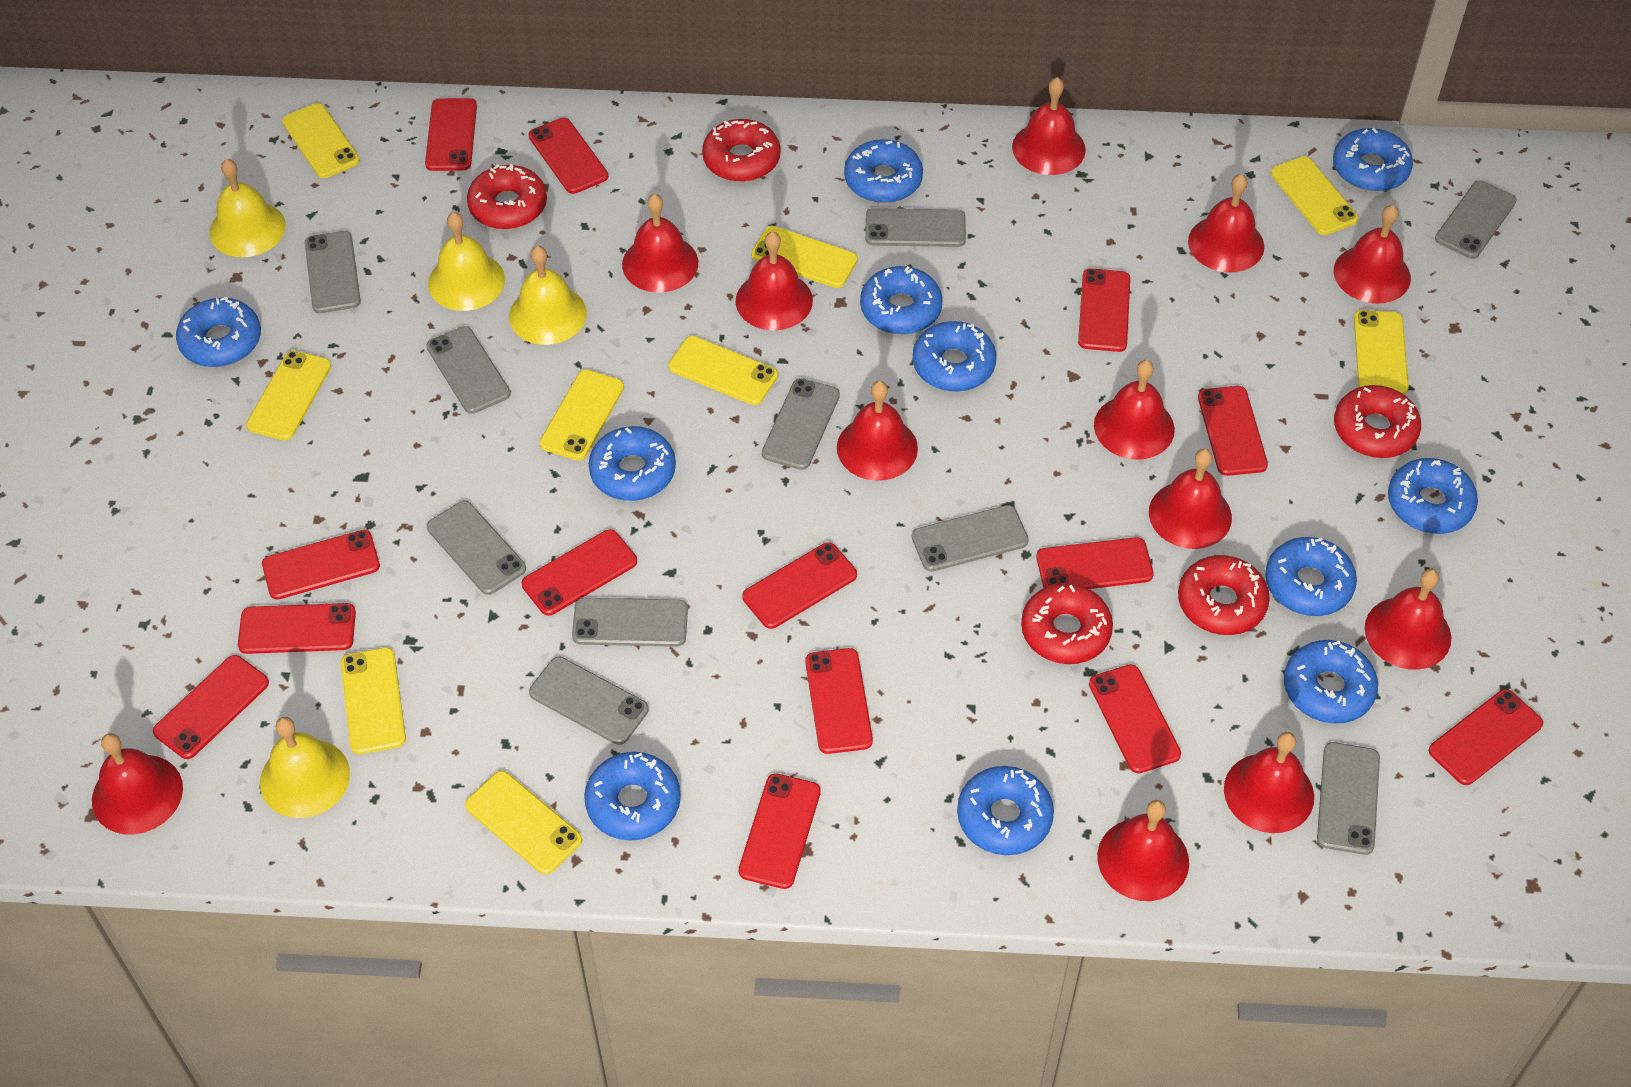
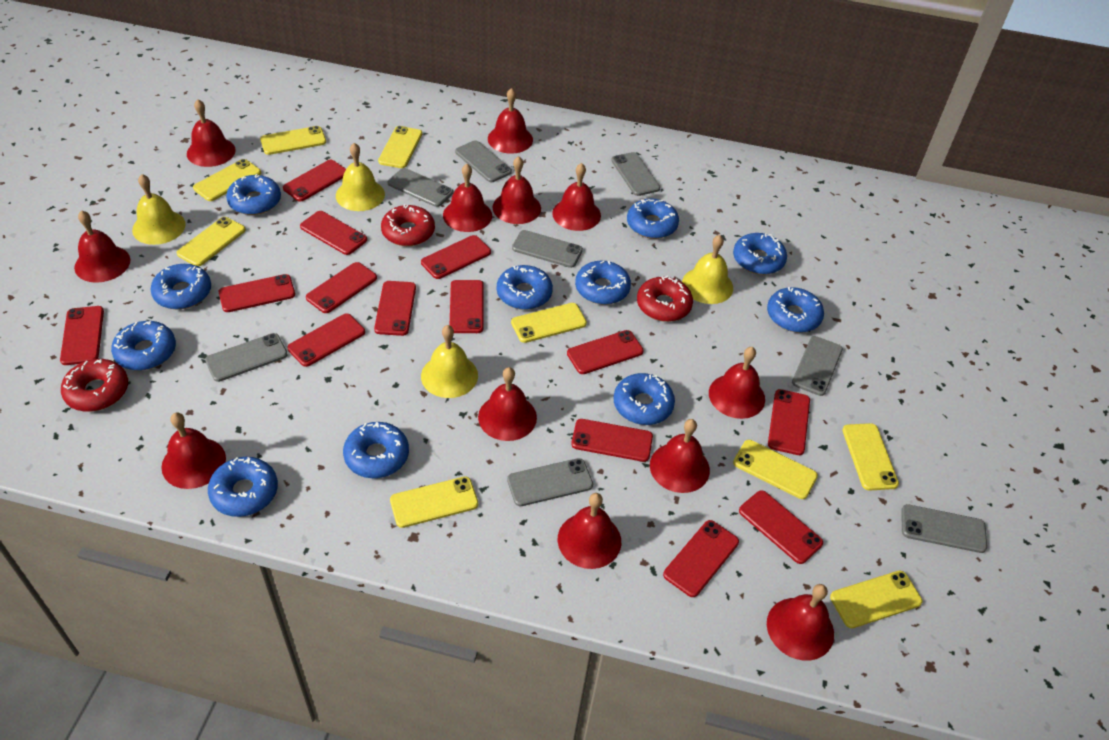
grey phone: 10 -> 8
red donut: 5 -> 3

